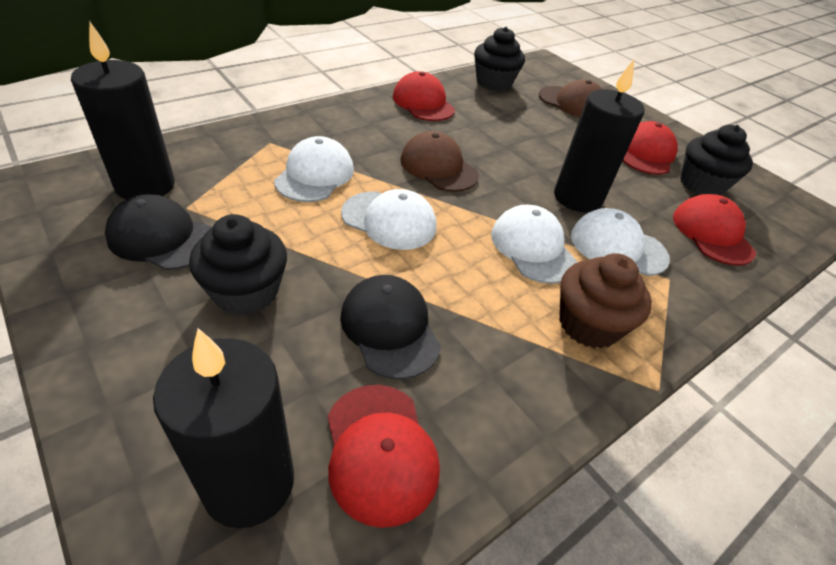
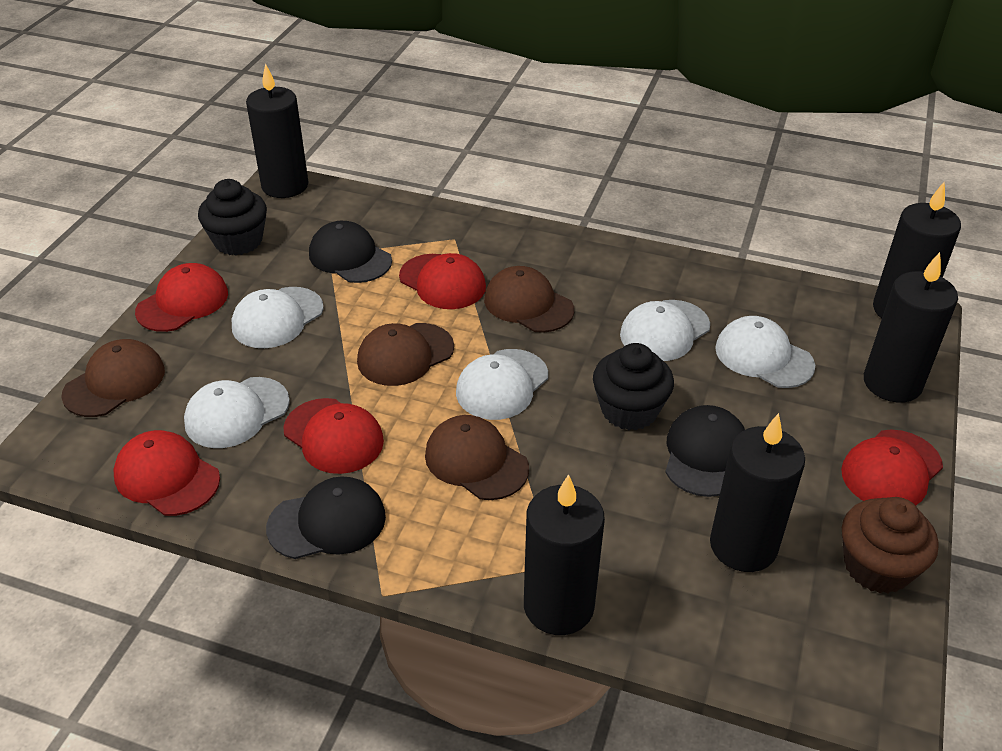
black candle: 3 -> 5
black cap: 2 -> 3
black cupcake: 3 -> 2
brown cap: 2 -> 4
red cap: 4 -> 5
white cap: 4 -> 5

